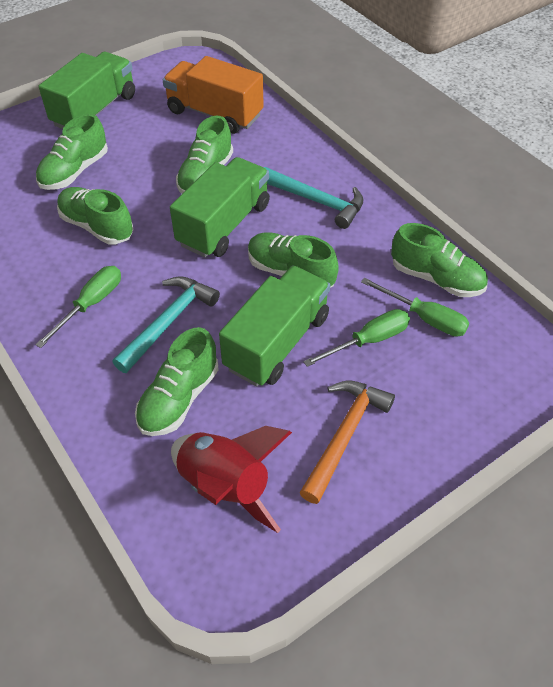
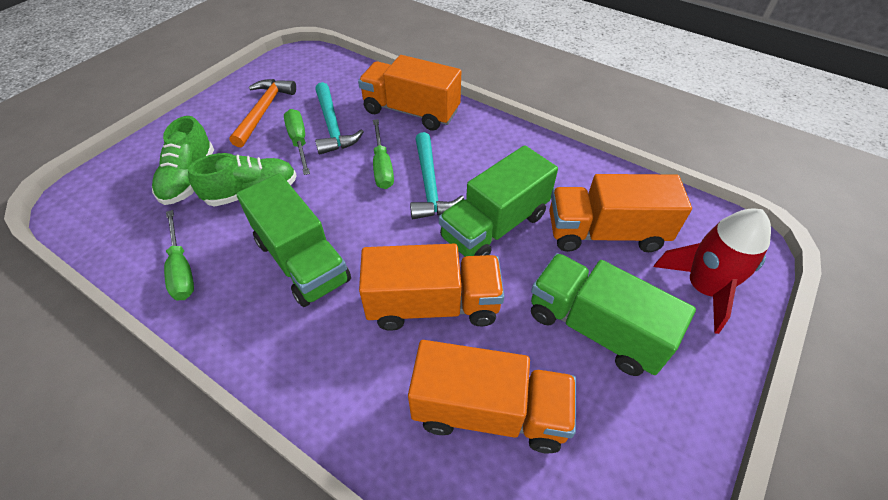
green shoe: 6 -> 2
orange truck: 1 -> 4

